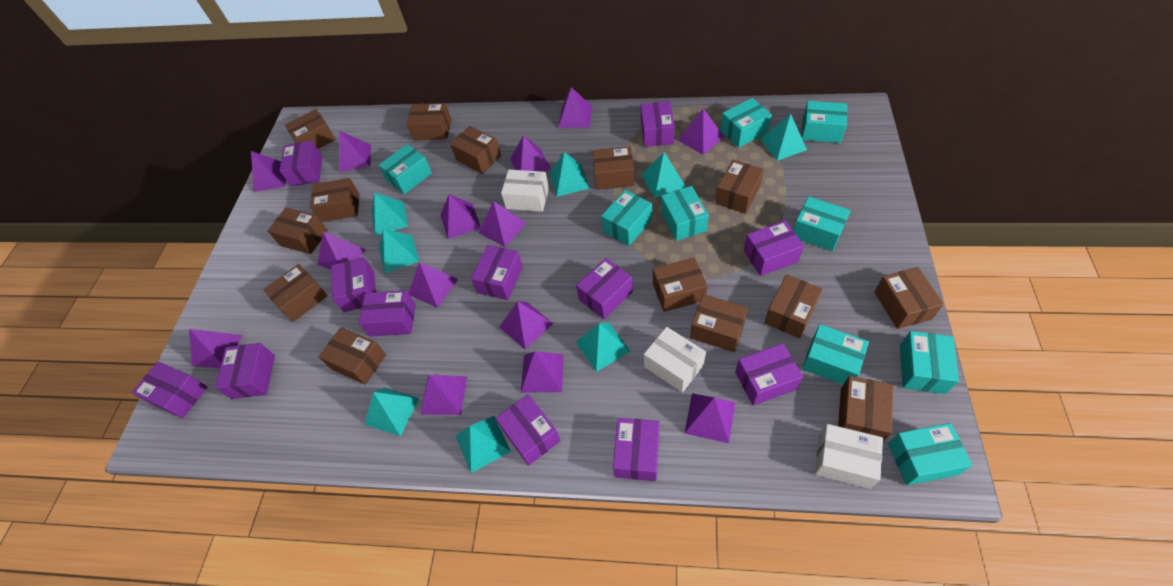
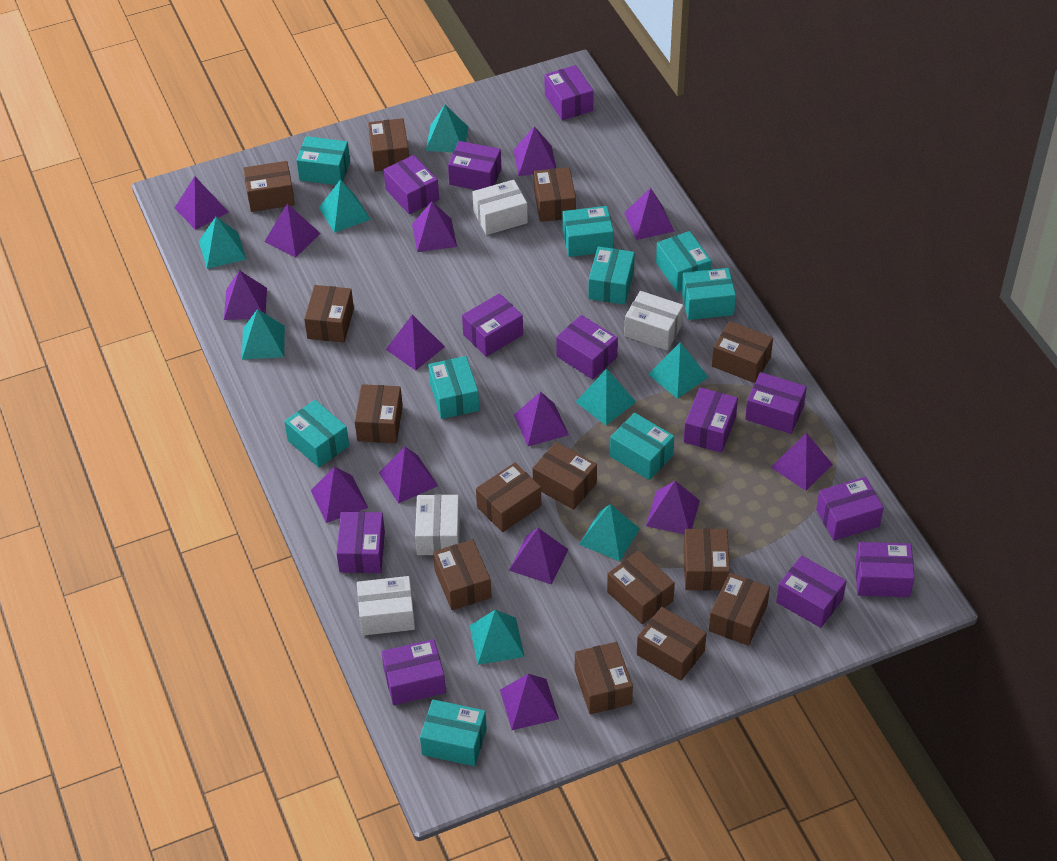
white box: 3 -> 4

